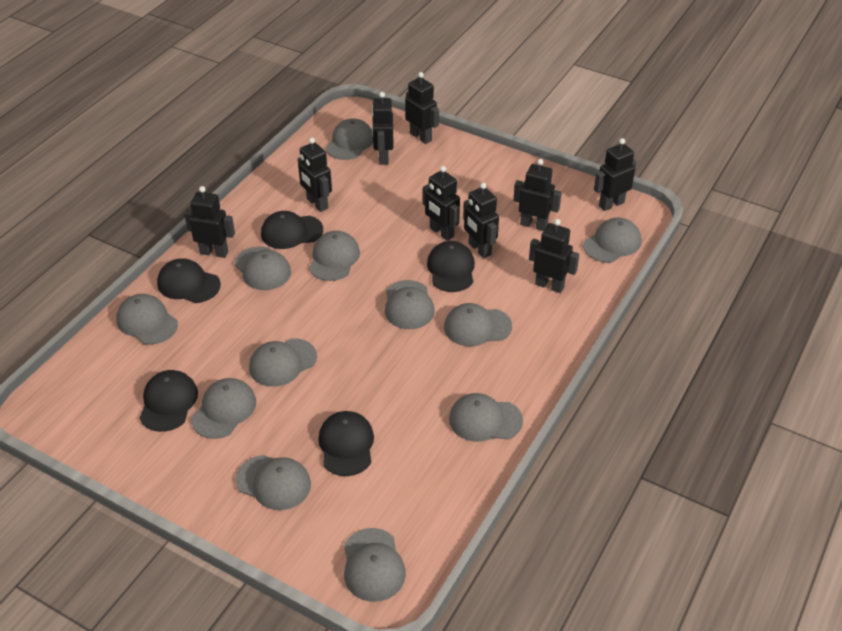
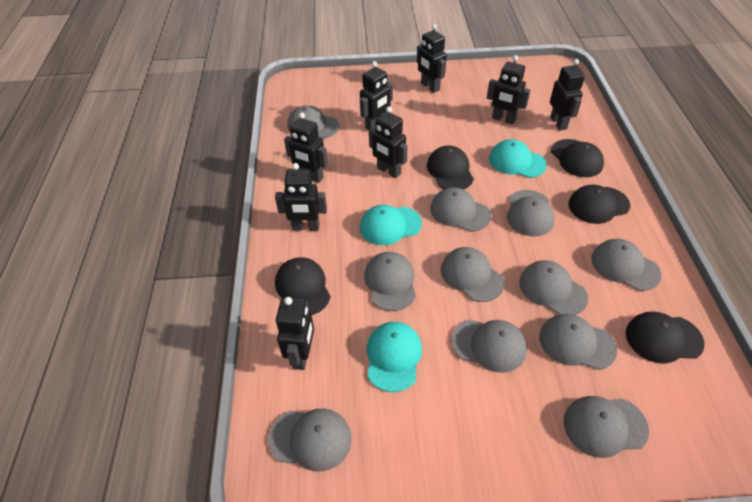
black robot: 9 -> 8
grey cap: 12 -> 11
turquoise cap: 0 -> 3

